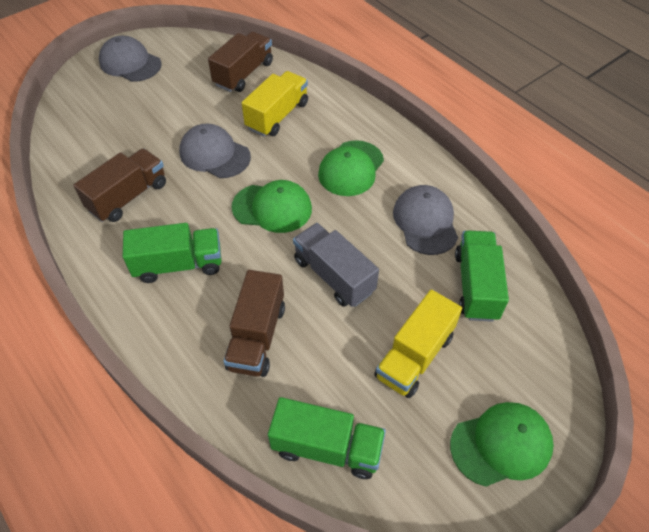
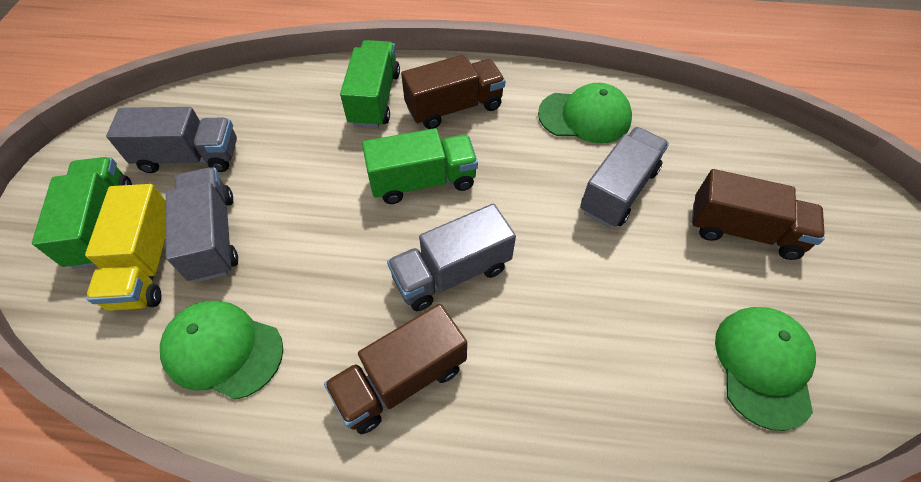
grey cap: 3 -> 0
grey truck: 1 -> 4
yellow truck: 2 -> 1

